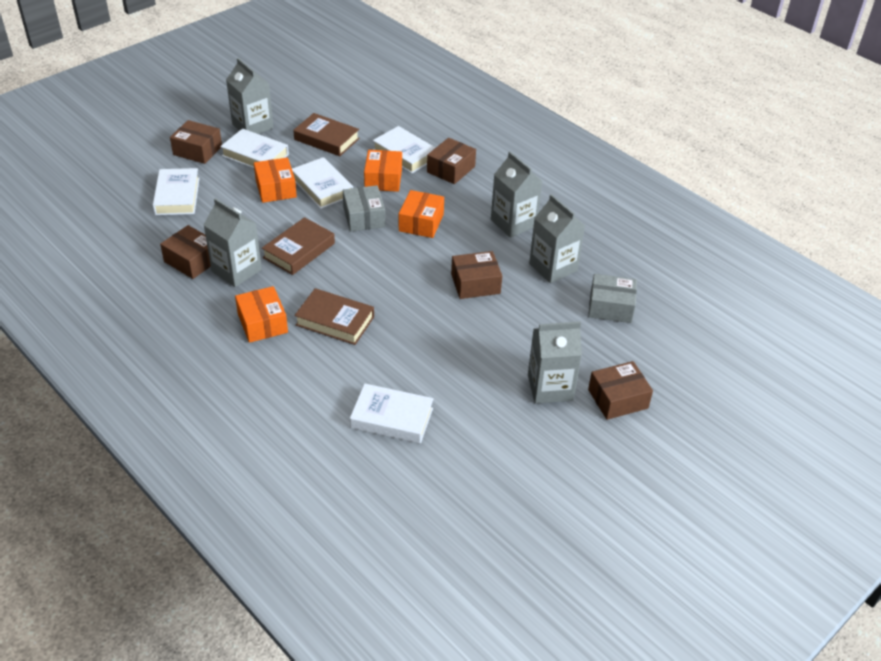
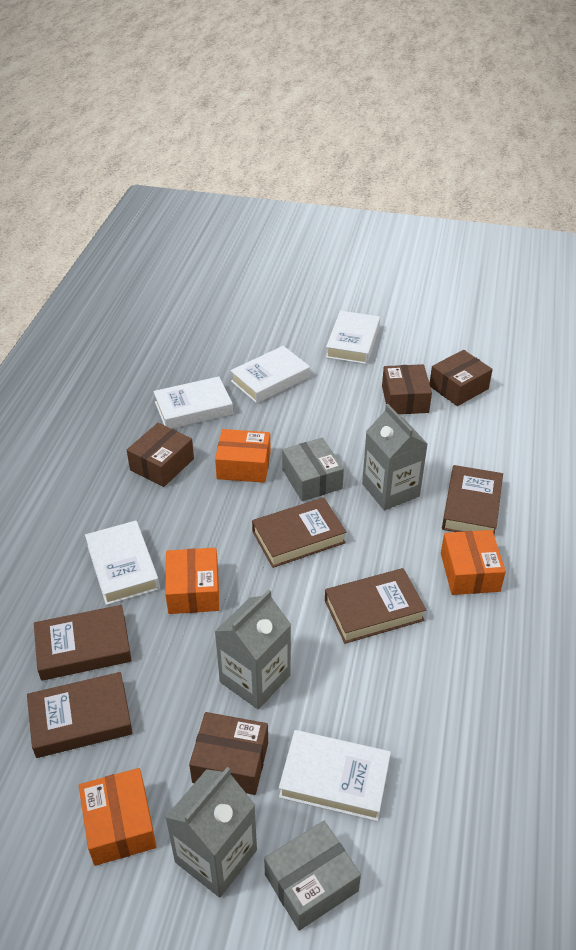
brown book: 3 -> 5
brown box: 5 -> 4
grey carton: 5 -> 3

